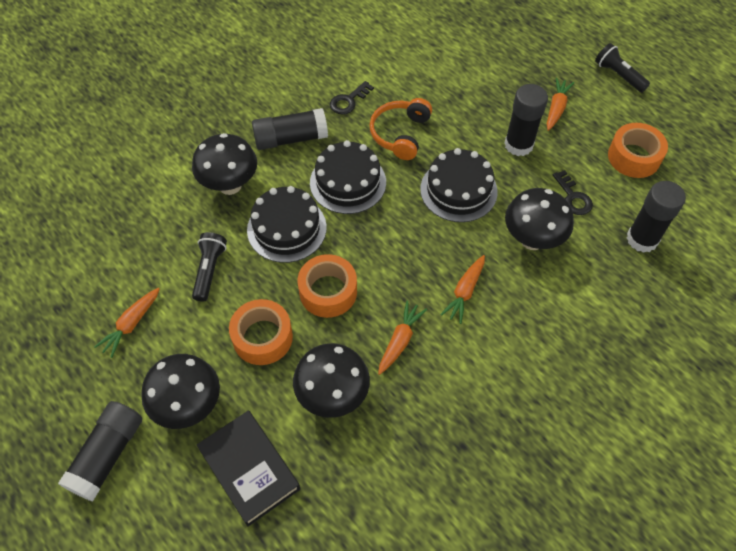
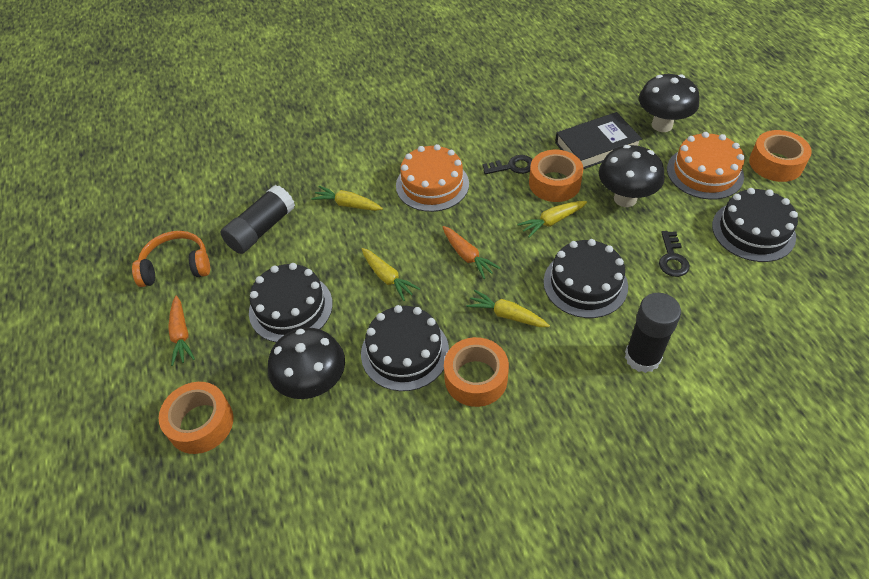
black cake: 3 -> 4
black flashlight: 2 -> 0
black glue stick: 4 -> 2
black mushroom: 4 -> 3
orange cake: 0 -> 2
orange carrot: 4 -> 2
orange tape: 3 -> 4
yellow carrot: 0 -> 4

